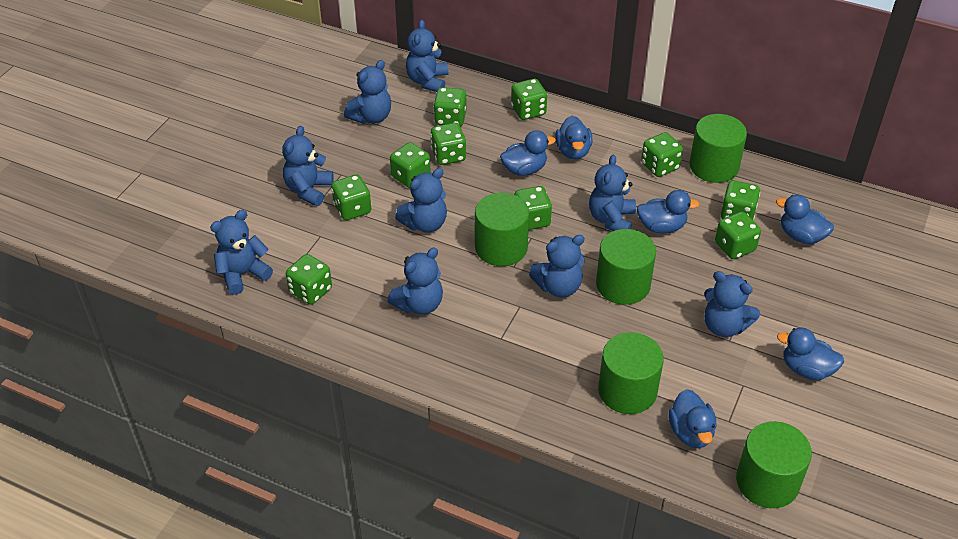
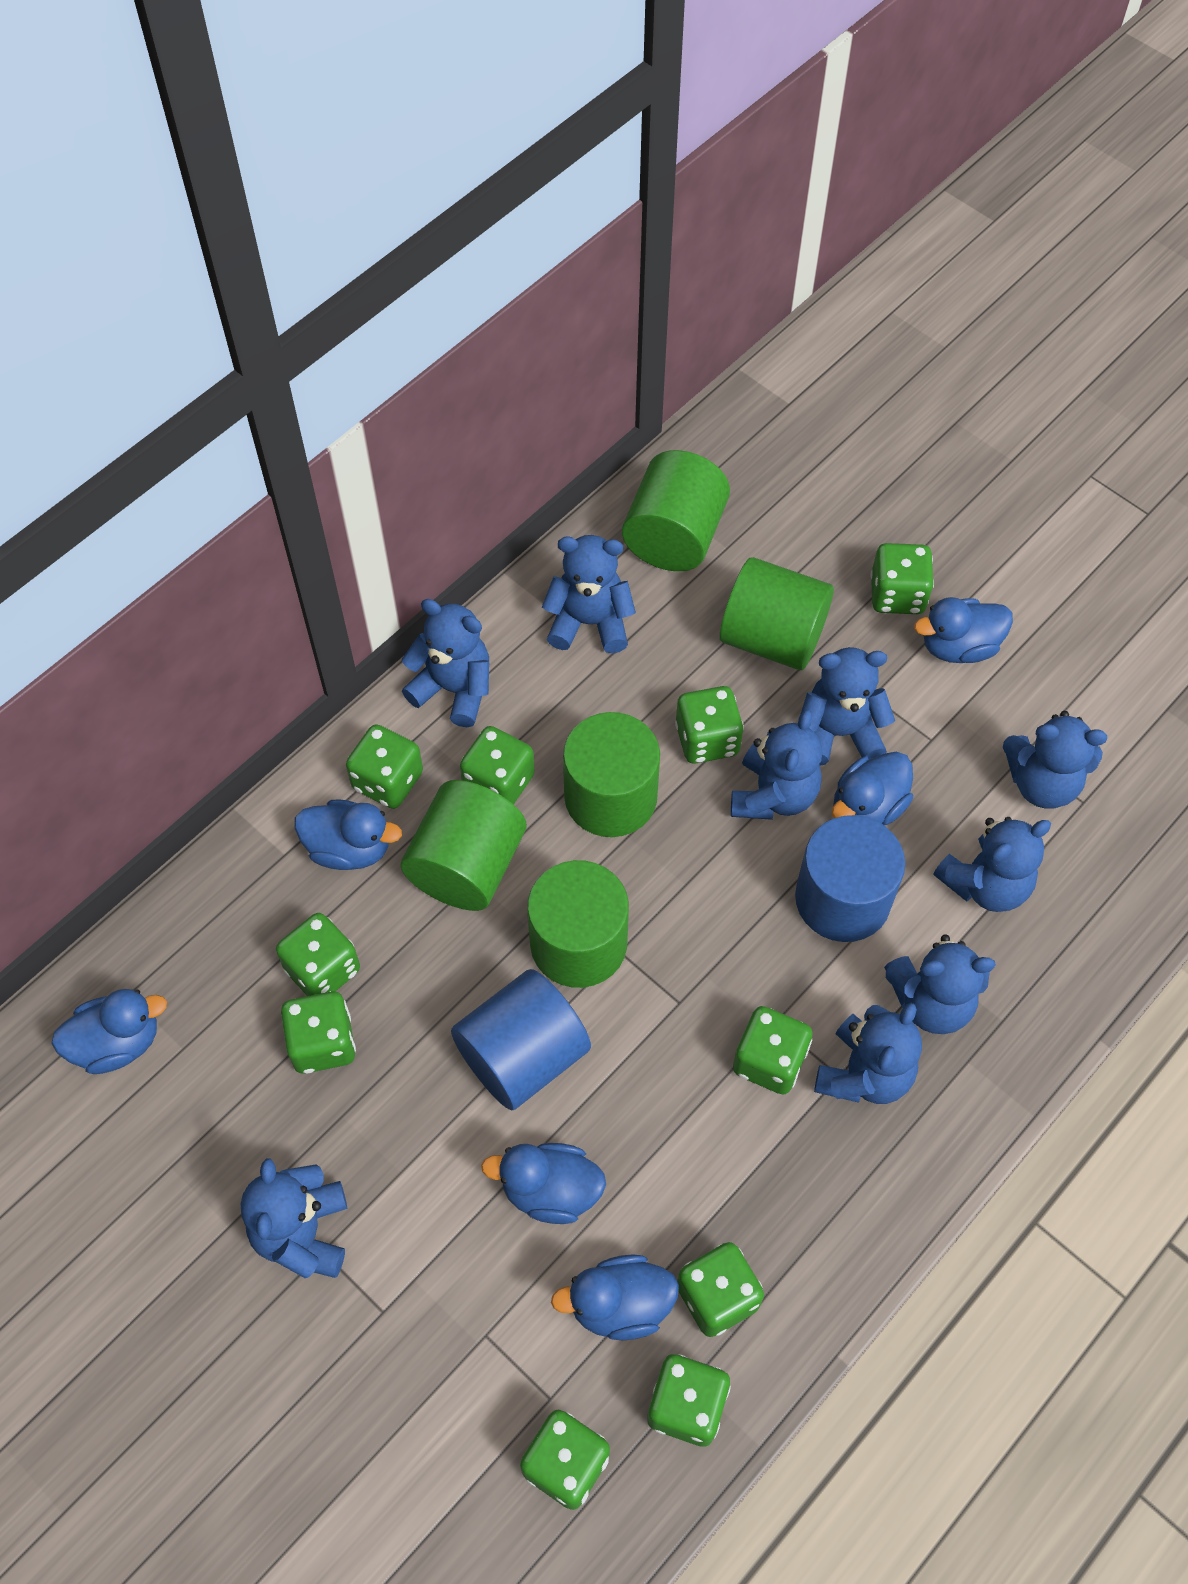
blue cylinder: 0 -> 2

